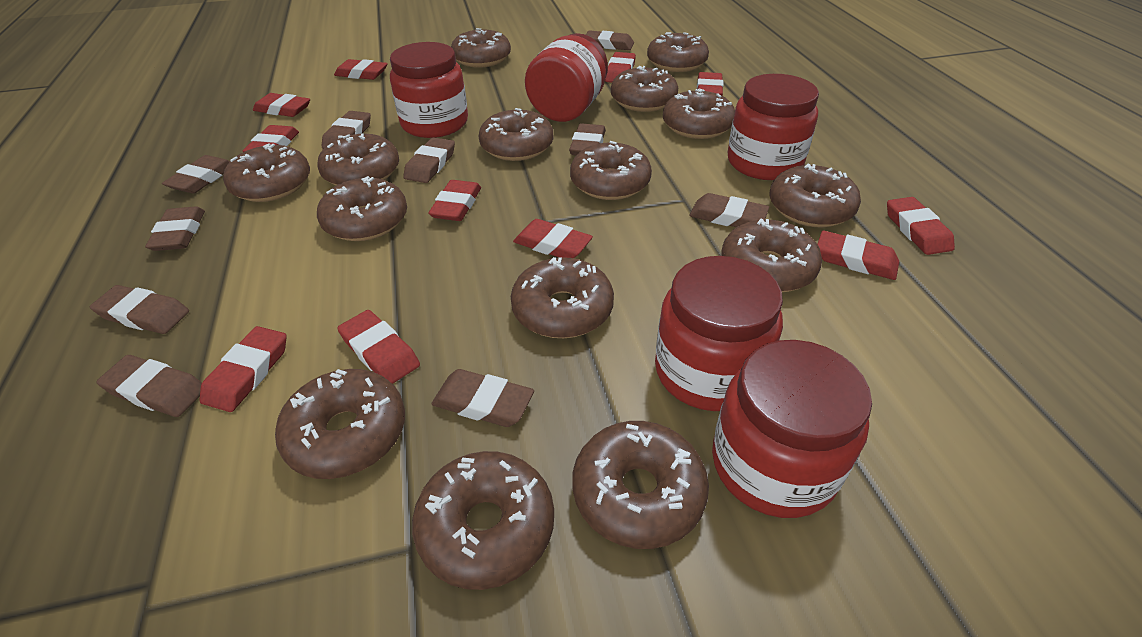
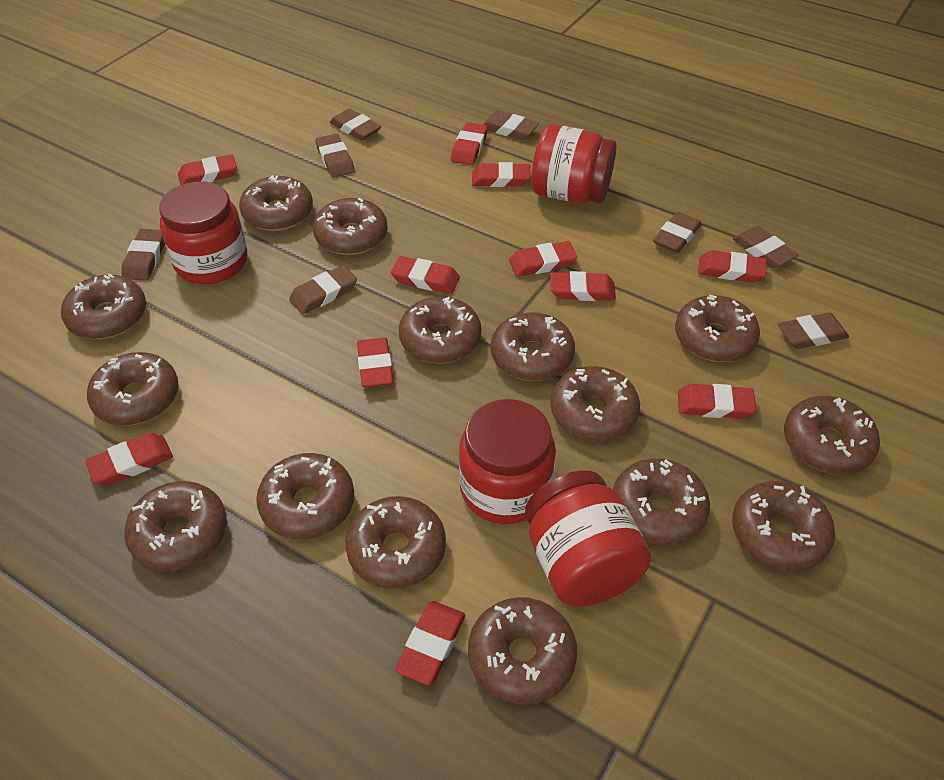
brown eraser: 10 -> 8
red jar: 5 -> 4

